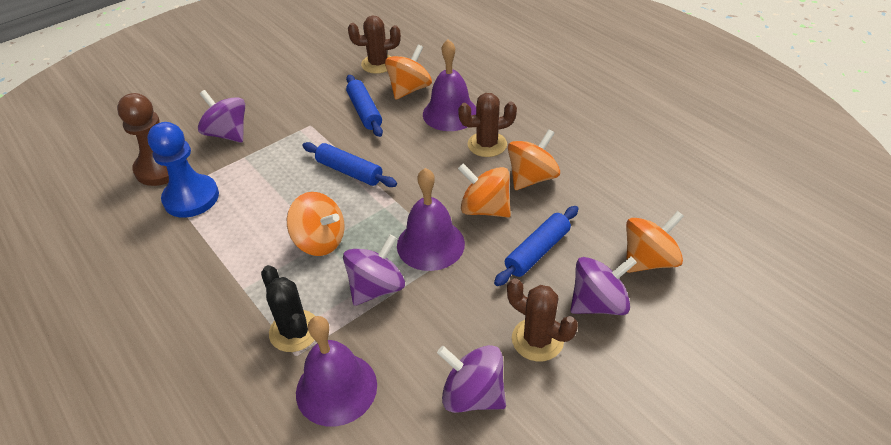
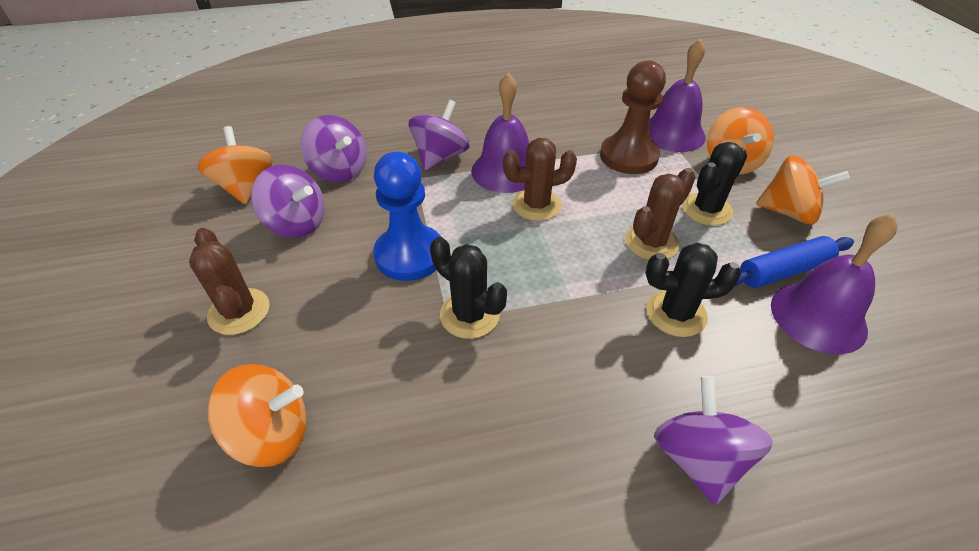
black cactus: 1 -> 3
blue rolling pin: 3 -> 1
orange spinning top: 5 -> 4

